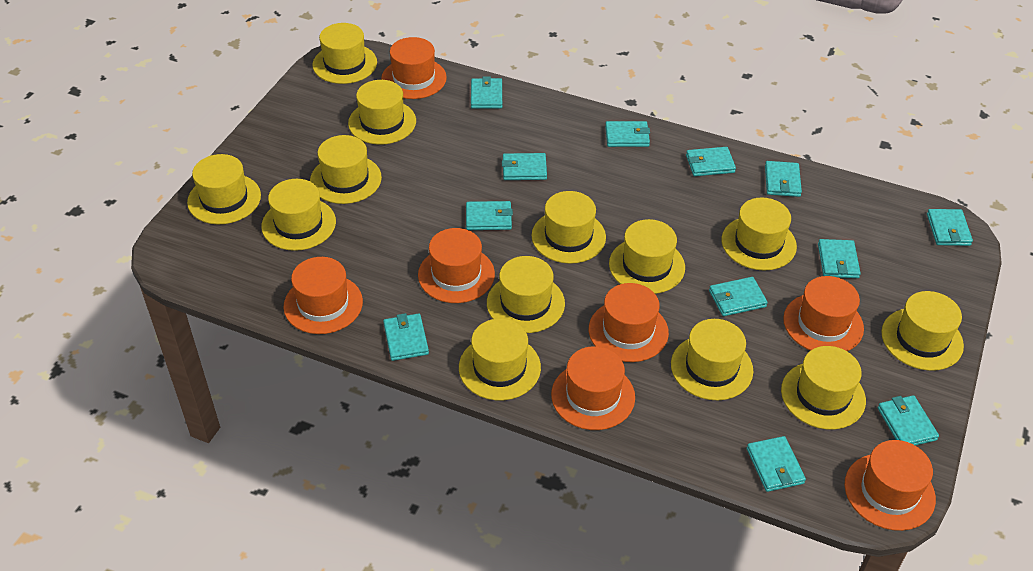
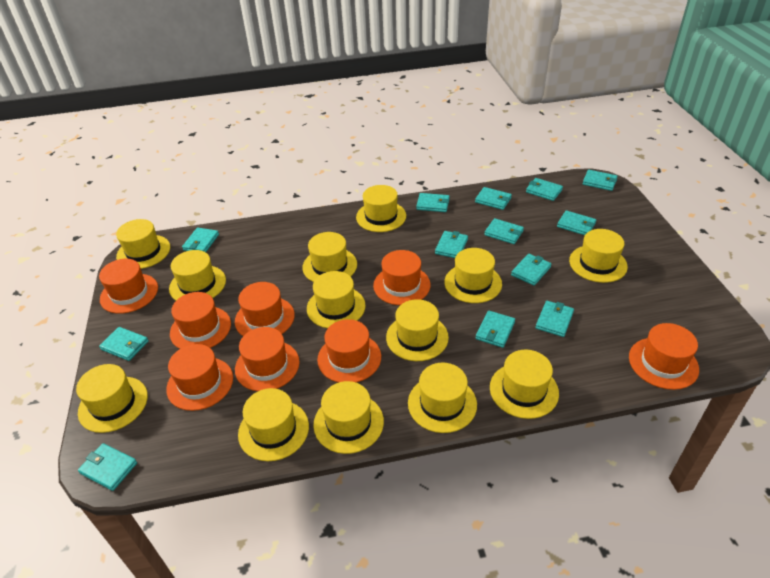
orange hat: 7 -> 8
turquoise wallet: 12 -> 13

